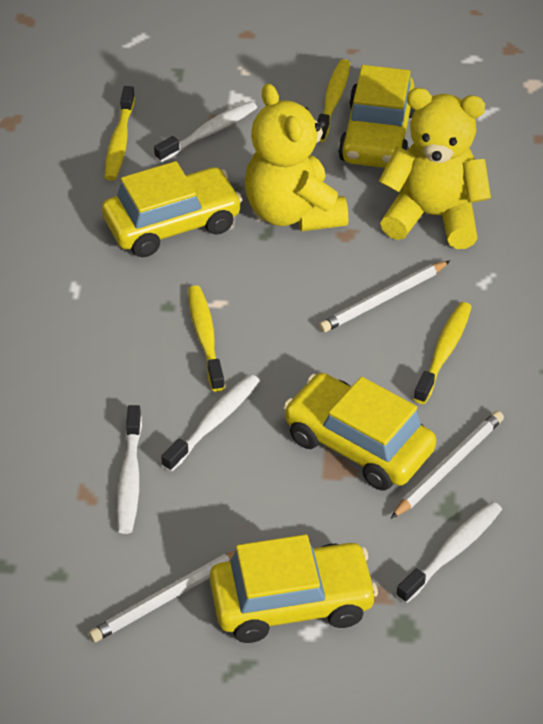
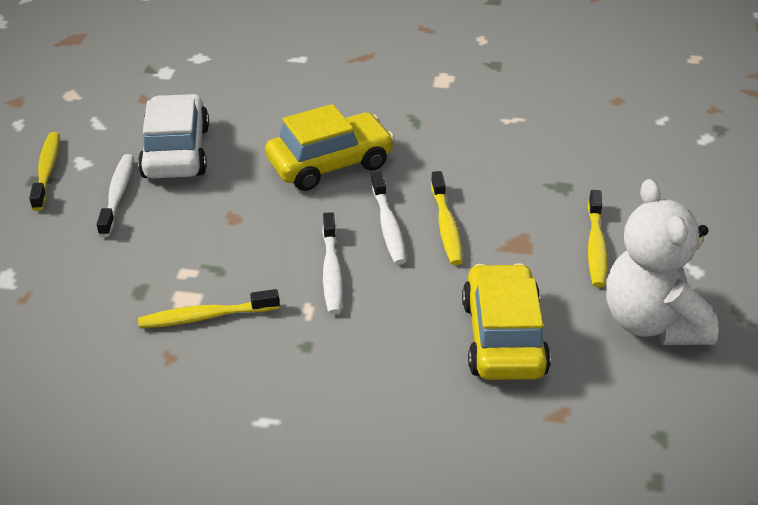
white car: 0 -> 1
white pencil: 3 -> 0
white teddy bear: 0 -> 1
white toothbrush: 4 -> 3
yellow car: 4 -> 2
yellow teddy bear: 2 -> 0

